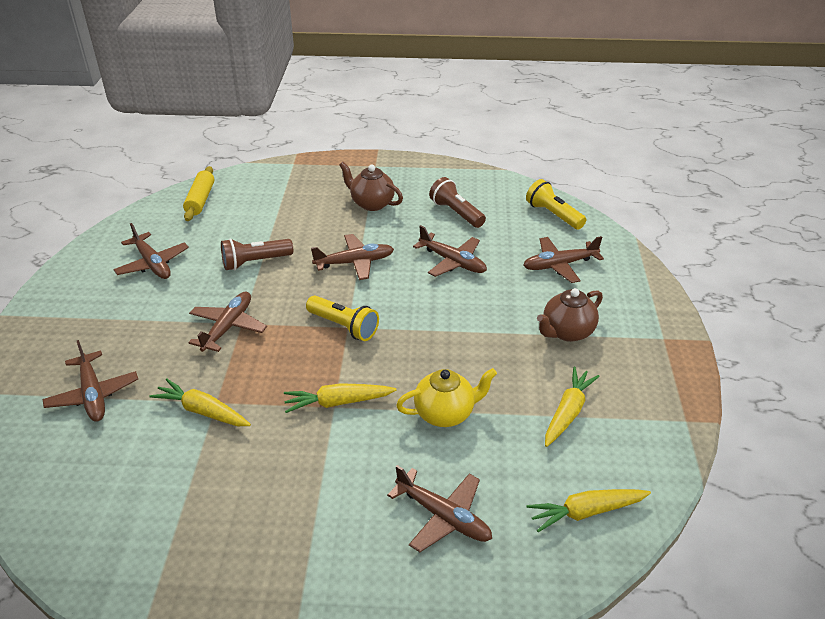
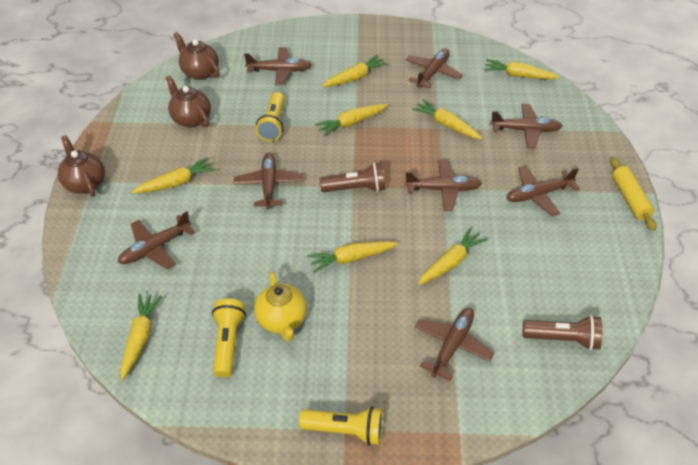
brown plane: 7 -> 8
brown teapot: 2 -> 3
yellow carrot: 4 -> 8
yellow flashlight: 2 -> 3

